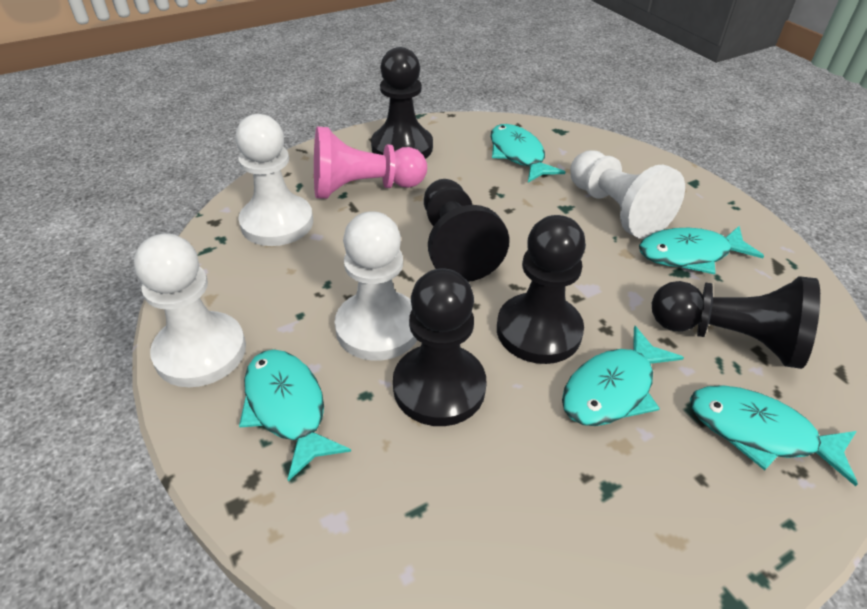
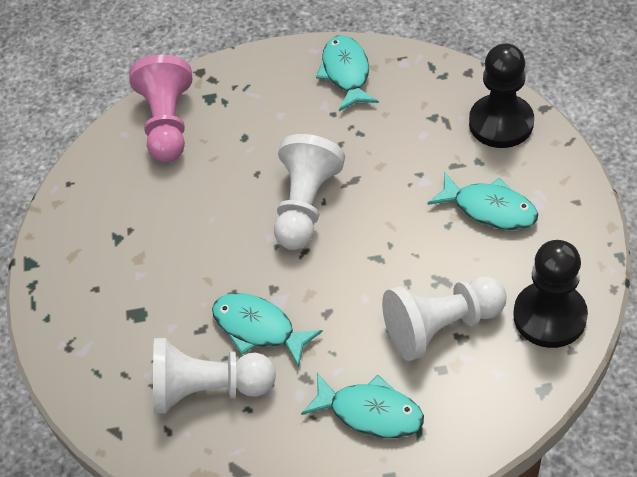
black pawn: 5 -> 2
turquoise fish: 5 -> 4
white pawn: 4 -> 3

